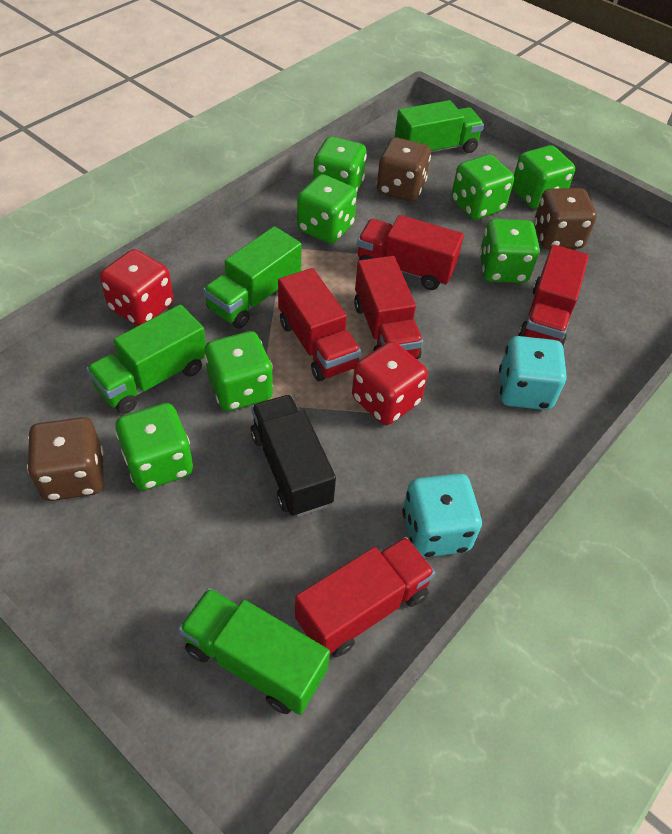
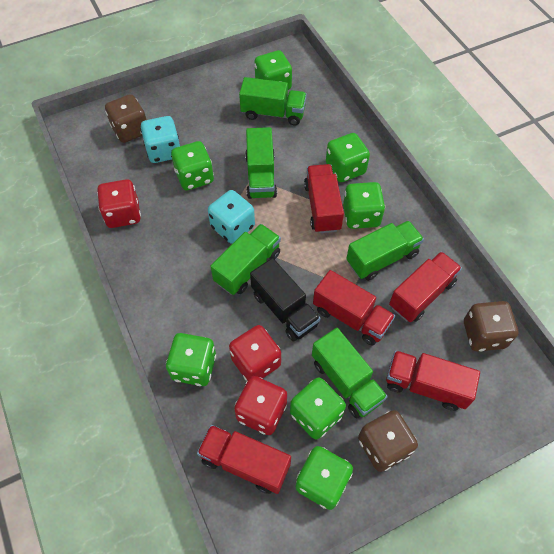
green truck: 4 -> 5
red dice: 2 -> 3

